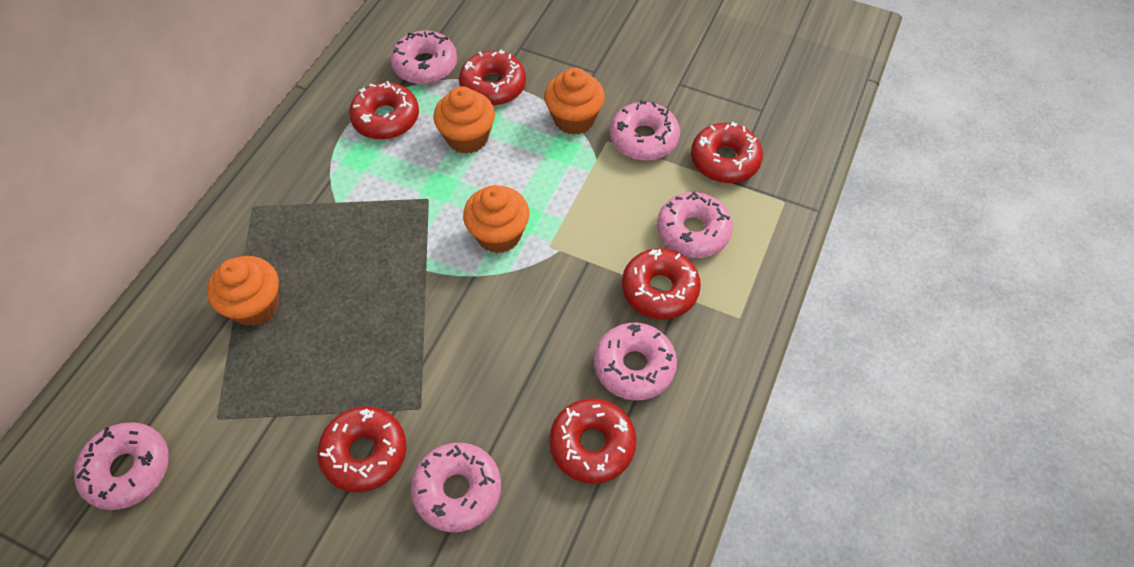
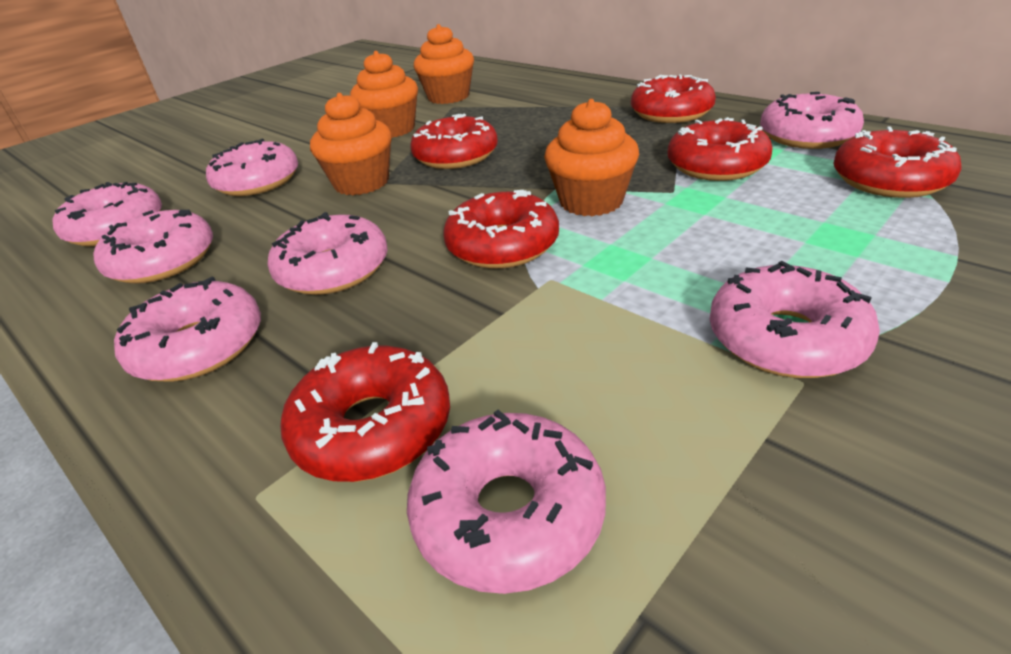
pink donut: 6 -> 8

